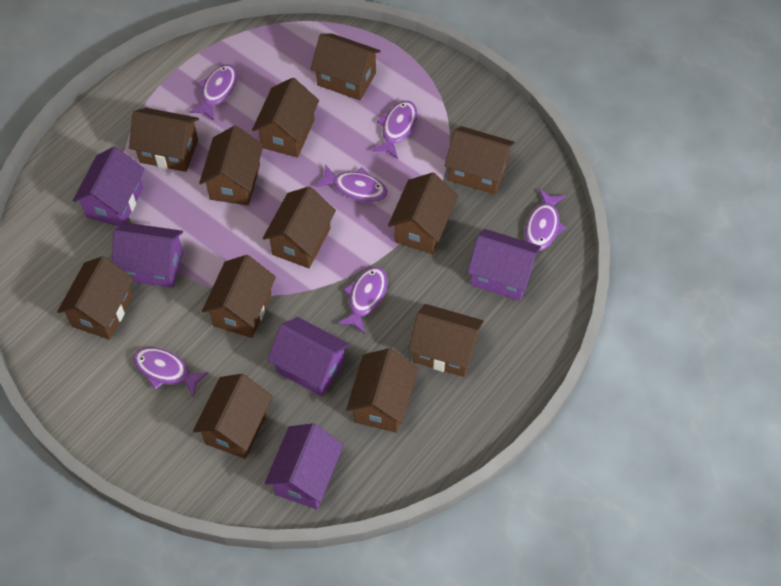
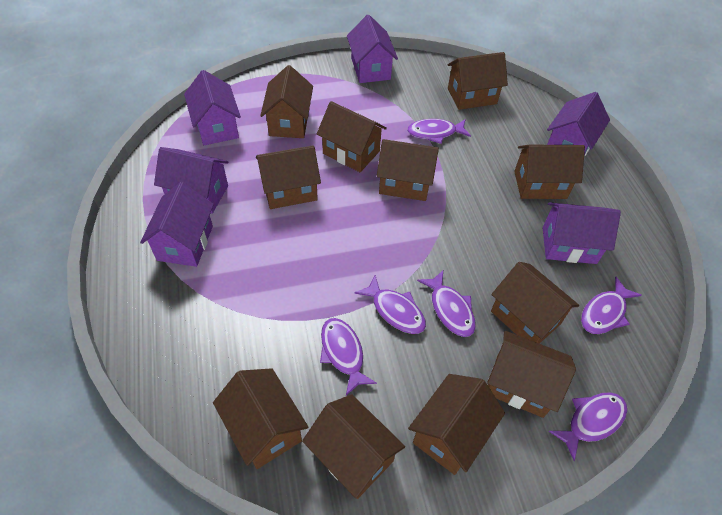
brown house: 12 -> 11
purple house: 5 -> 6

